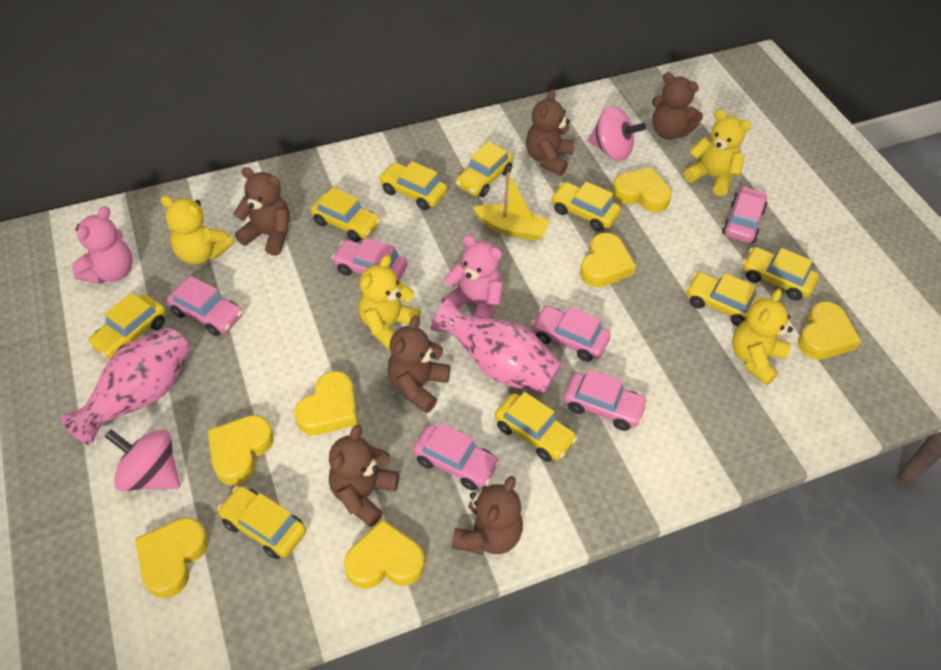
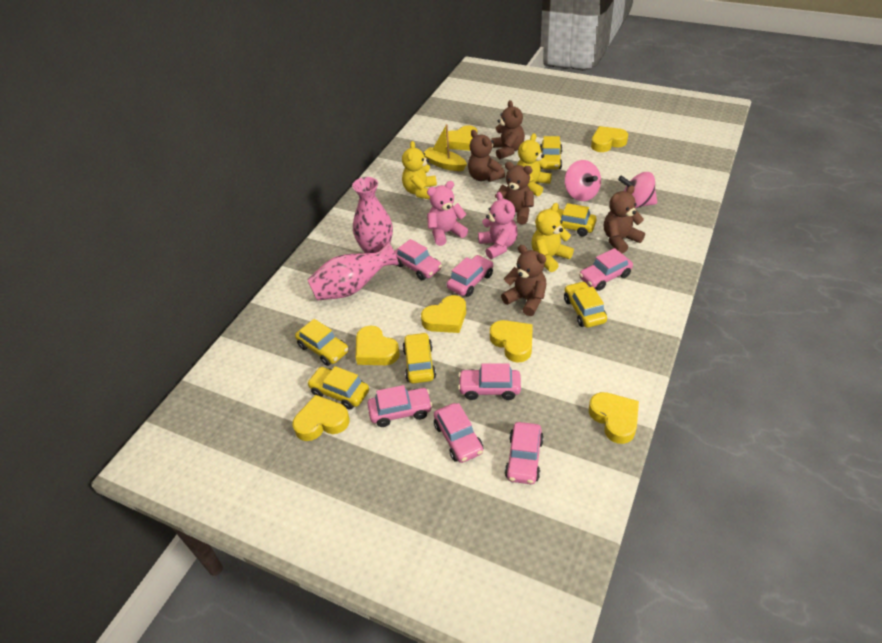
brown teddy bear: 6 -> 5
pink car: 6 -> 7
yellow car: 9 -> 6
yellow teddy bear: 4 -> 3

